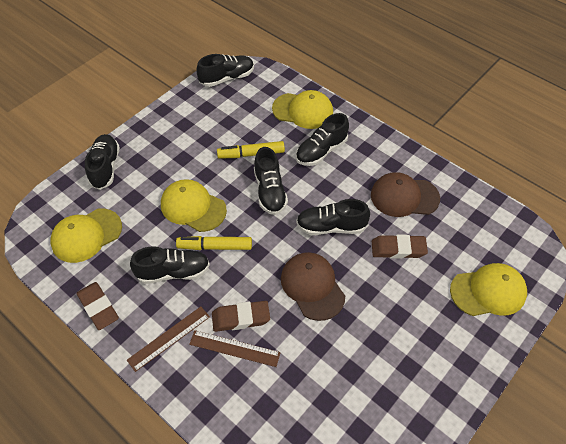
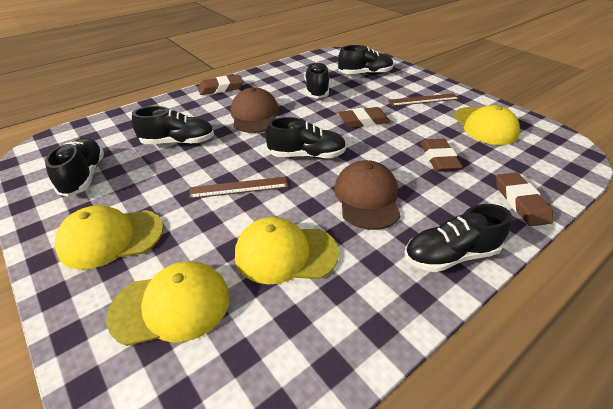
brown eraser: 3 -> 4
yellow marker: 2 -> 0

